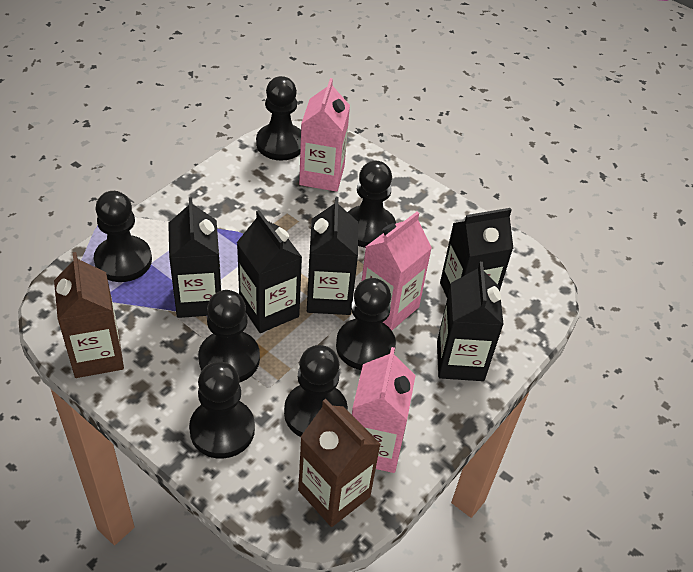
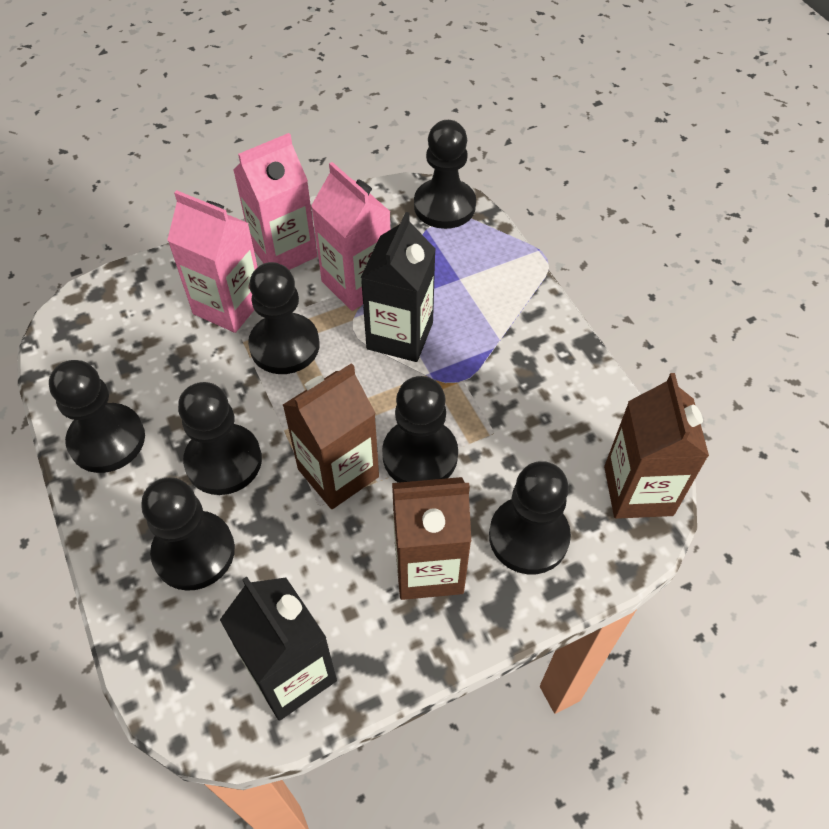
black carton: 5 -> 2
brown carton: 2 -> 3

